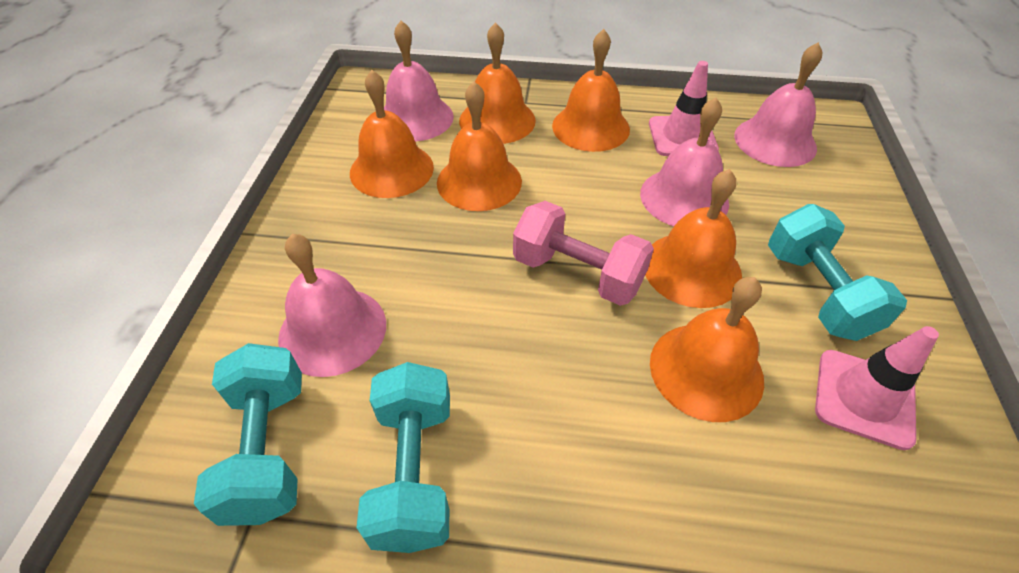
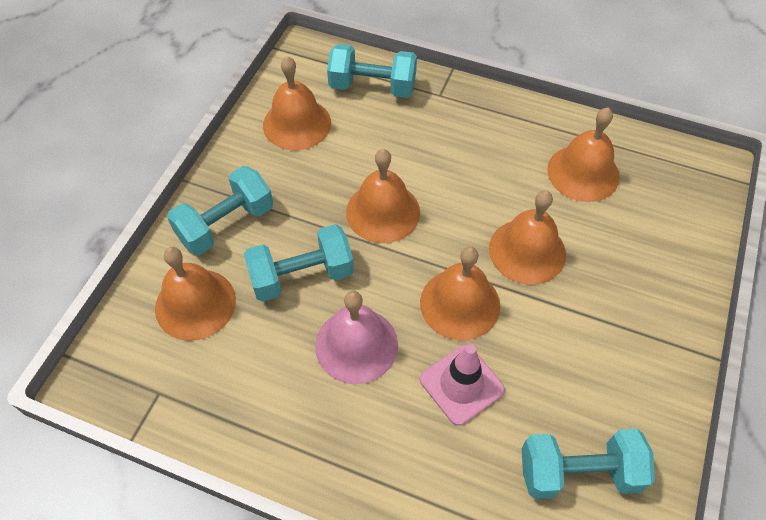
pink bell: 4 -> 1
pink dumbbell: 1 -> 0
pink traffic cone: 2 -> 1
turquoise dumbbell: 3 -> 4

